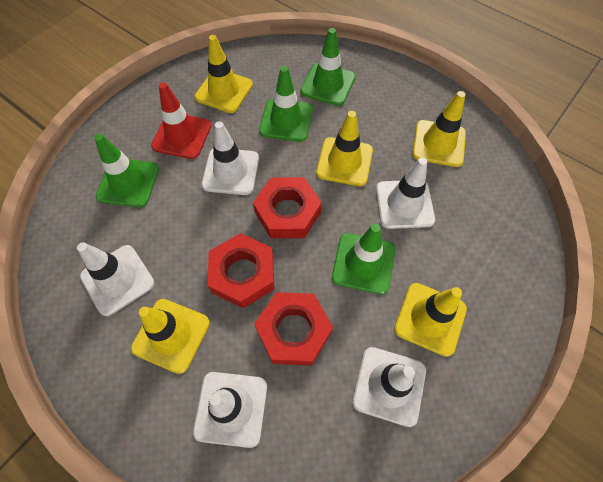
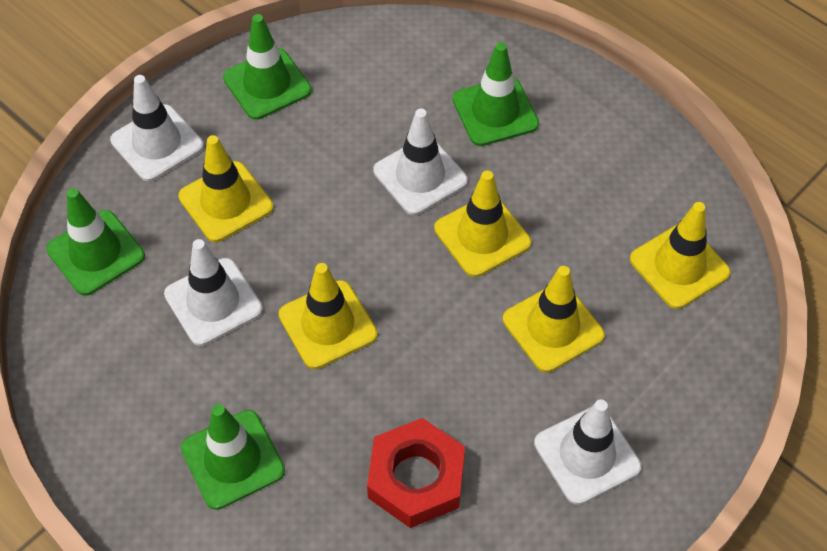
red nut: 3 -> 1
red traffic cone: 1 -> 0
white traffic cone: 5 -> 4

